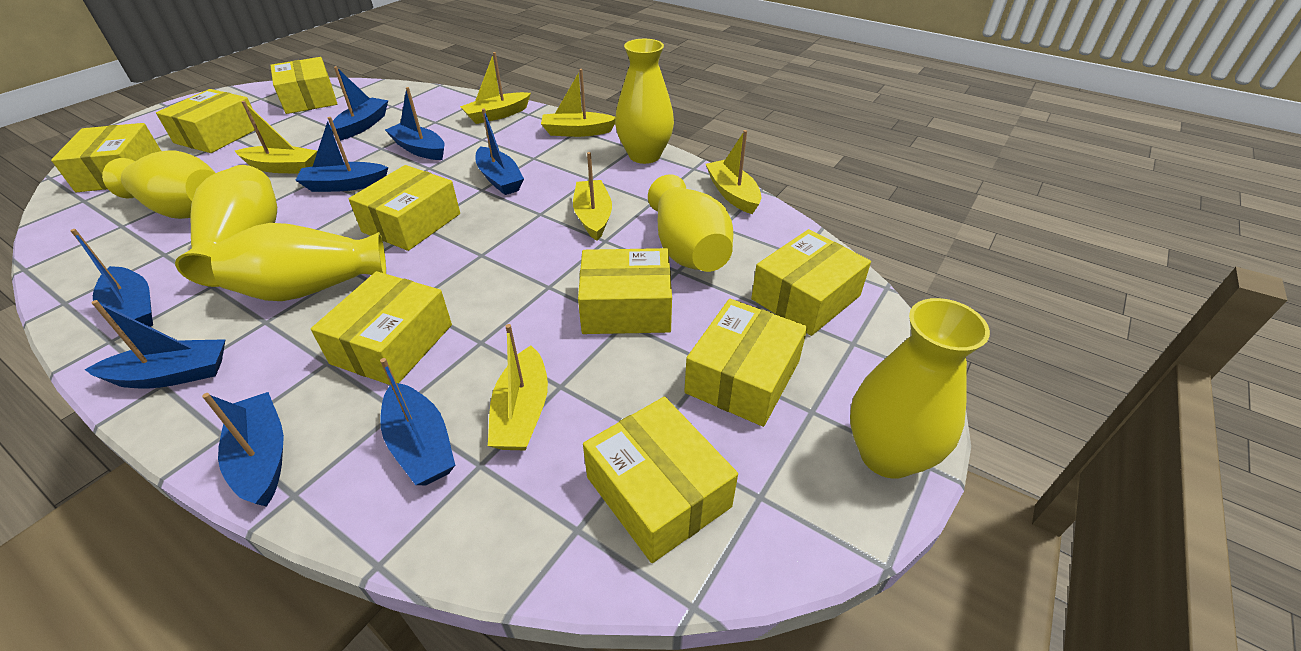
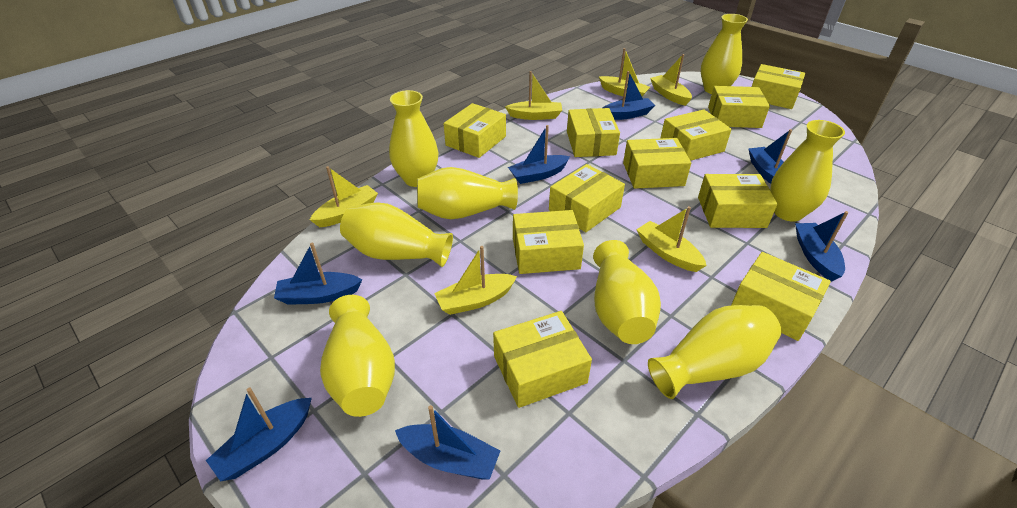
blue boat: 8 -> 7
yellow box: 9 -> 11
yellow vase: 6 -> 8

